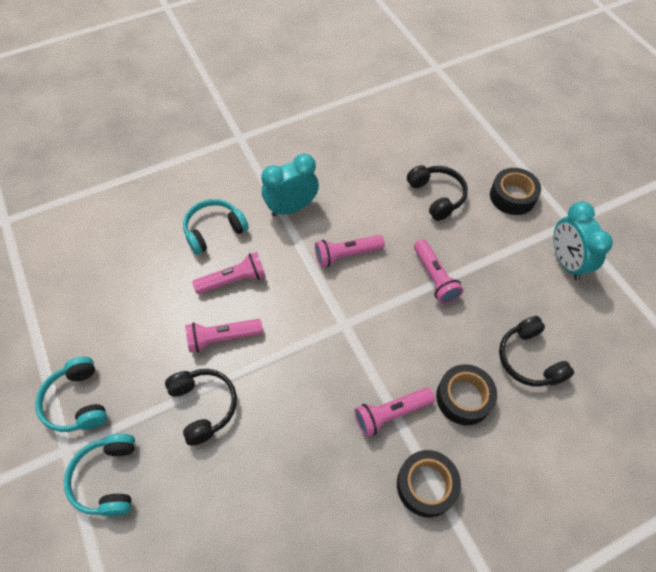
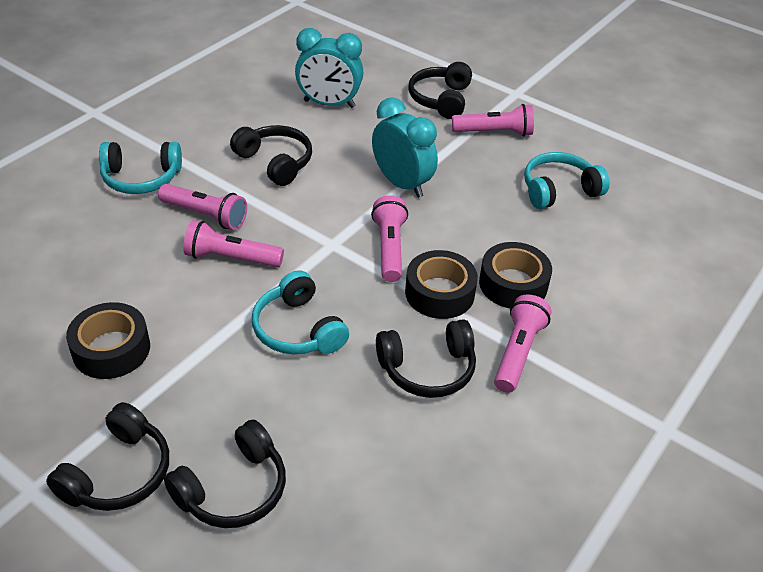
black headphones: 3 -> 5

